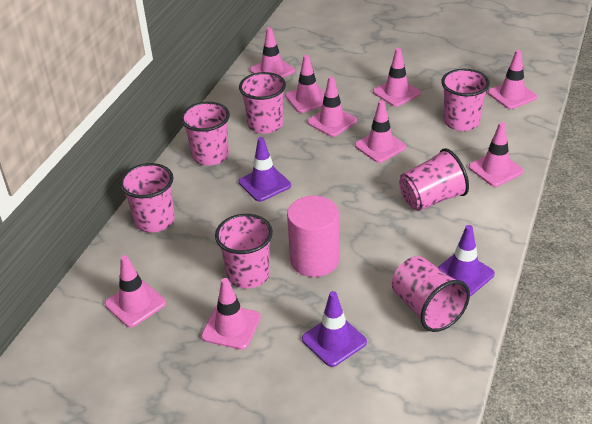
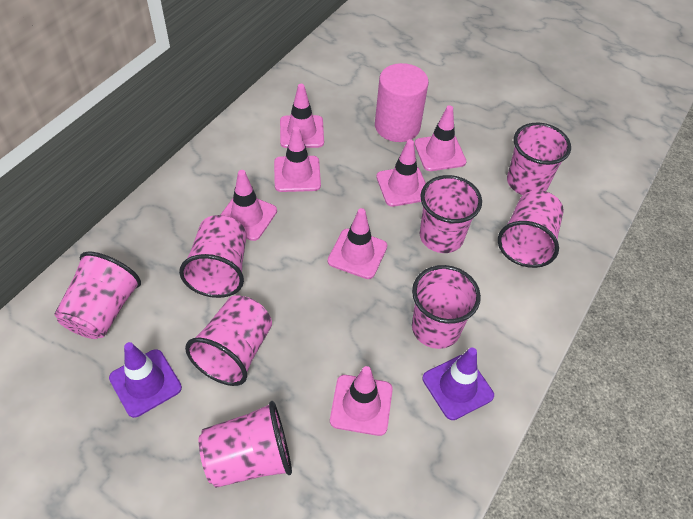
pink cup: 7 -> 8
pink traffic cone: 9 -> 7
purple traffic cone: 3 -> 2

